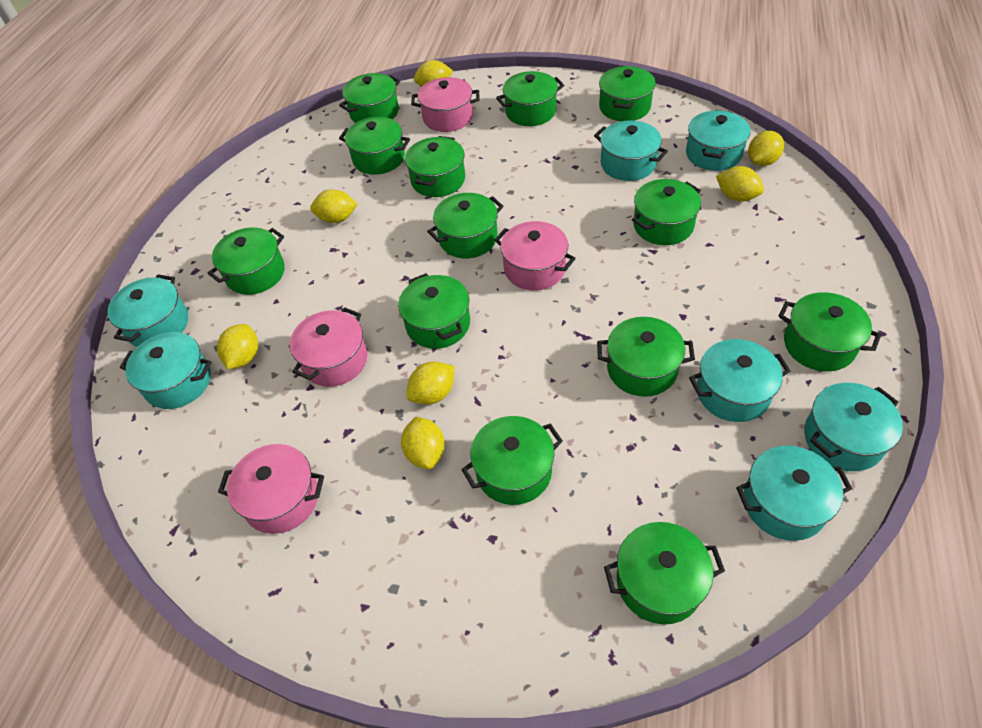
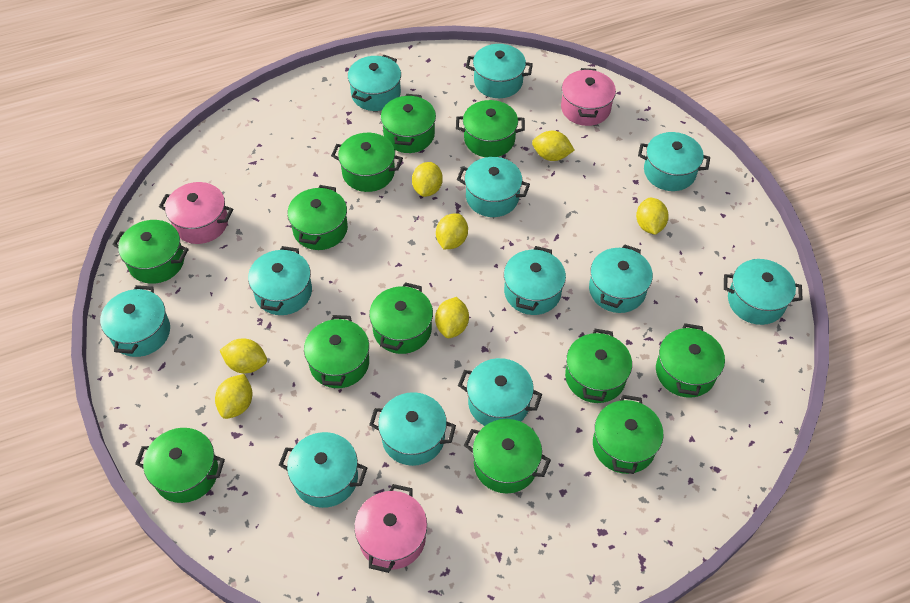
green pot: 13 -> 12
pink pot: 4 -> 3
turquoise pot: 7 -> 12

